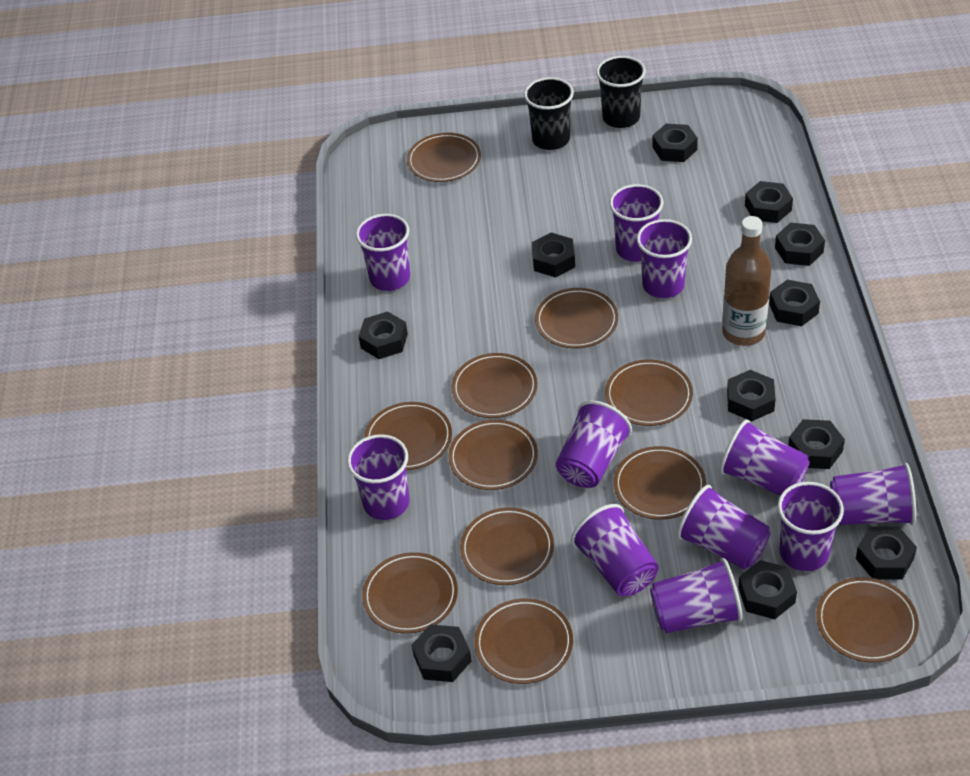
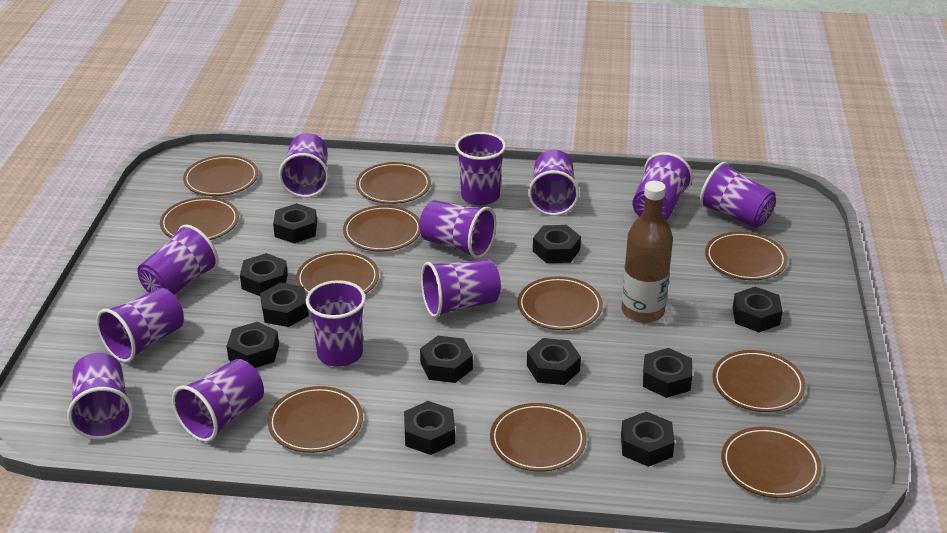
black cup: 2 -> 0
purple cup: 11 -> 12

